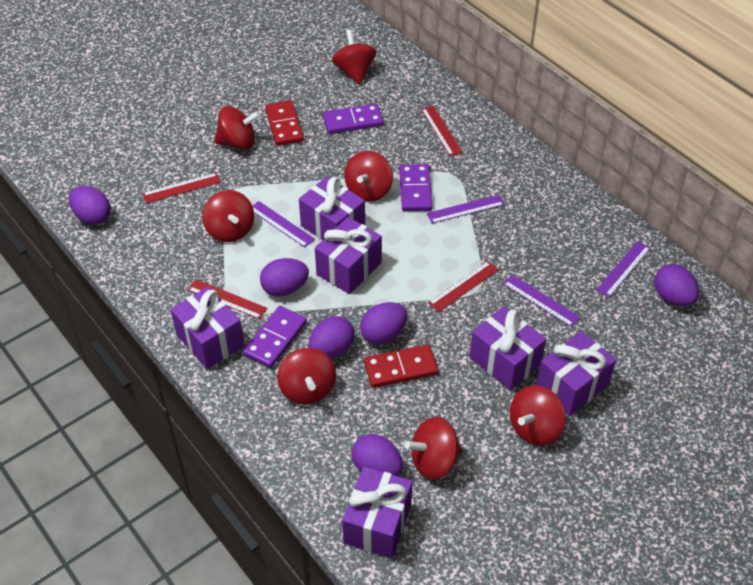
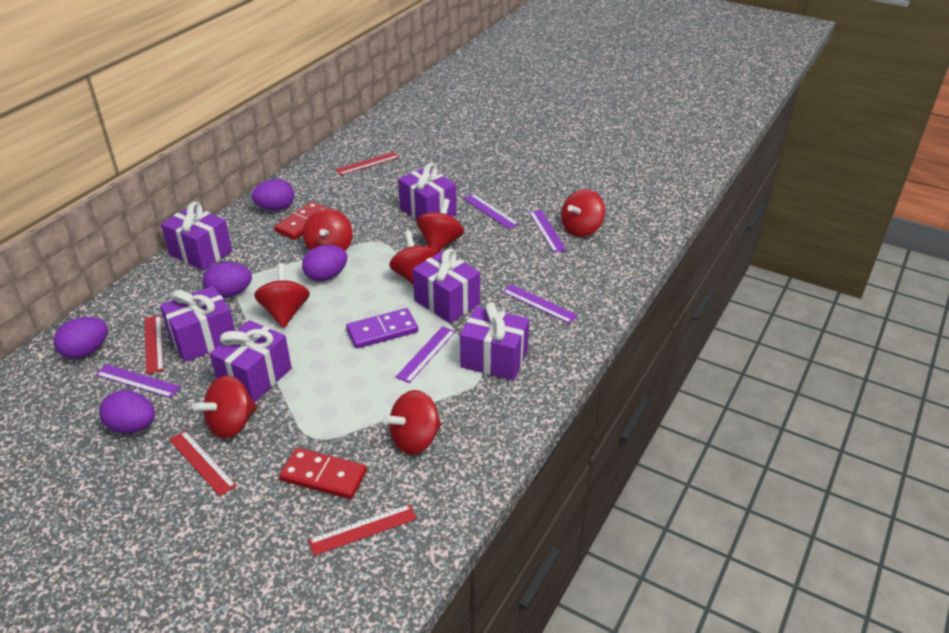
purple domino: 3 -> 1
purple egg: 6 -> 5
purple ruler: 4 -> 5

